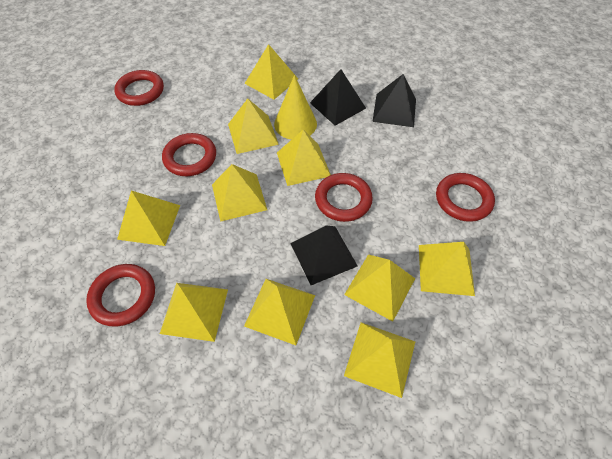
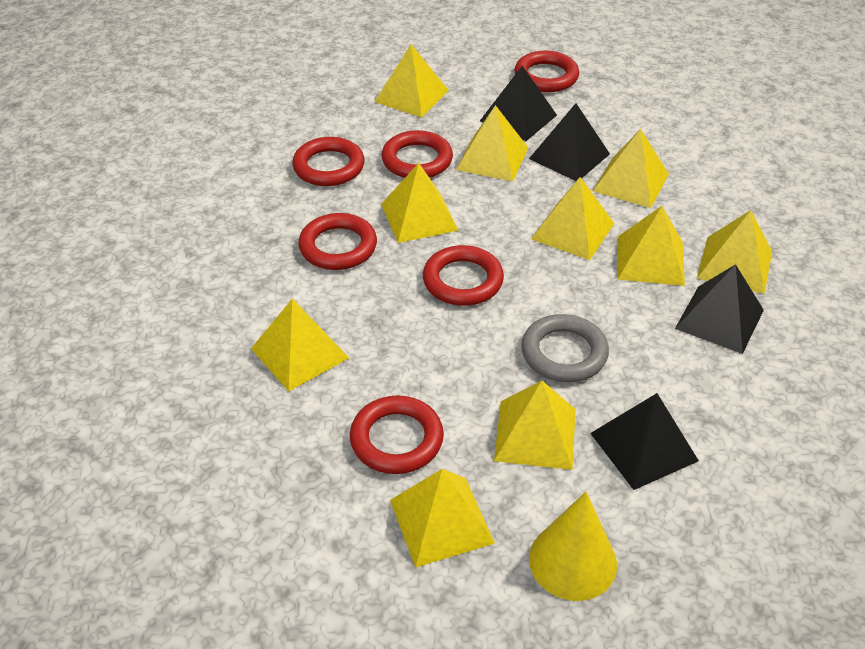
black pyramid: 3 -> 4
grey ring: 0 -> 1
red ring: 5 -> 6

